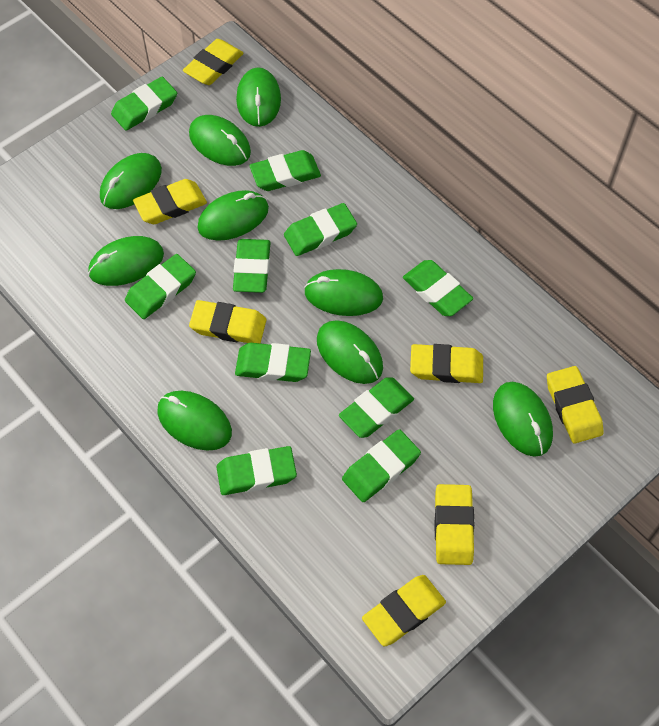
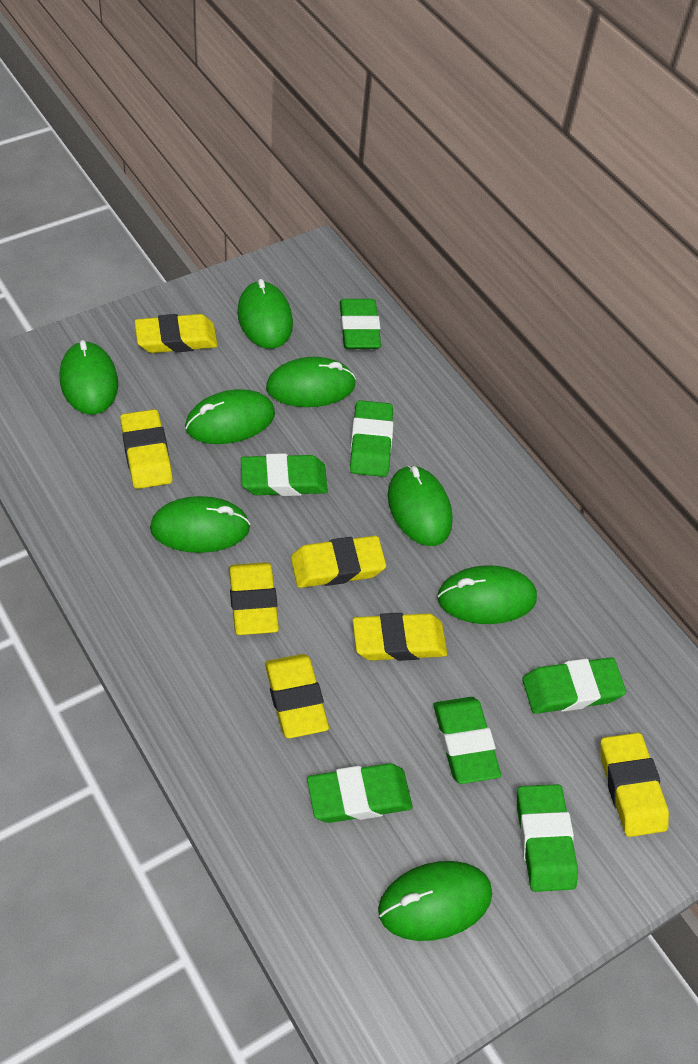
green eraser: 10 -> 7
green mouse: 9 -> 8

